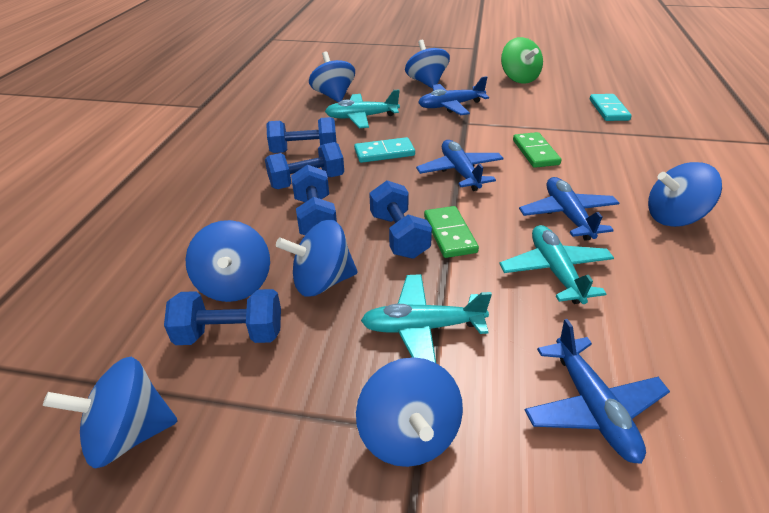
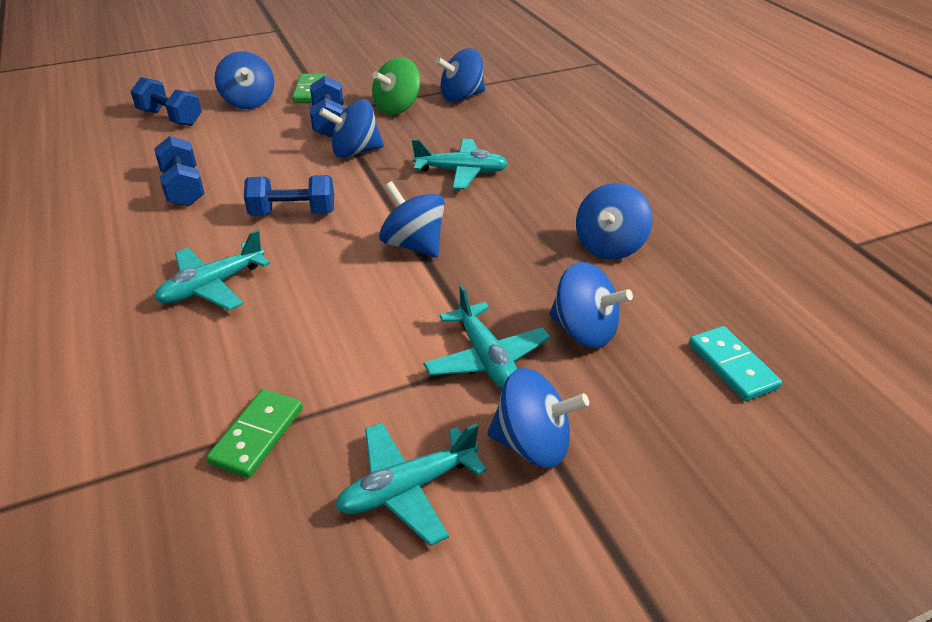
blue dumbbell: 5 -> 4
blue plane: 4 -> 0
turquoise domino: 2 -> 1
turquoise plane: 3 -> 4

